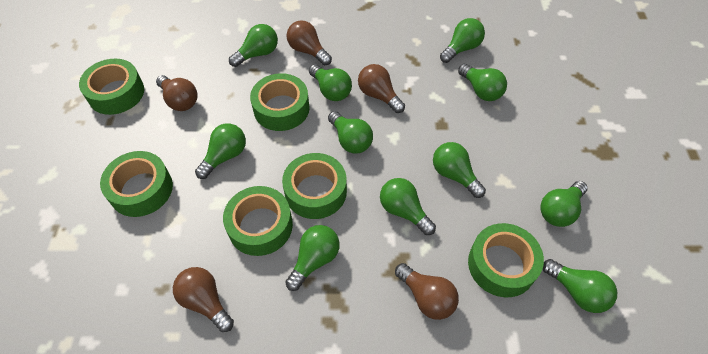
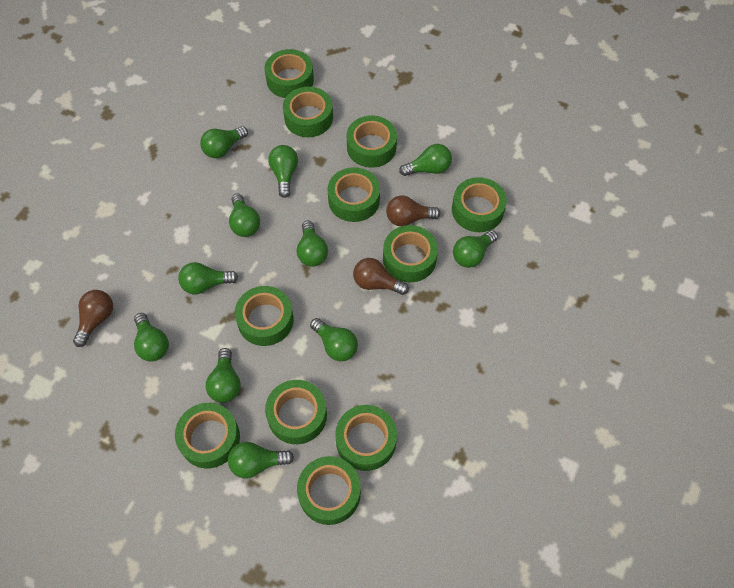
brown light bulb: 5 -> 3
green tape: 6 -> 11

